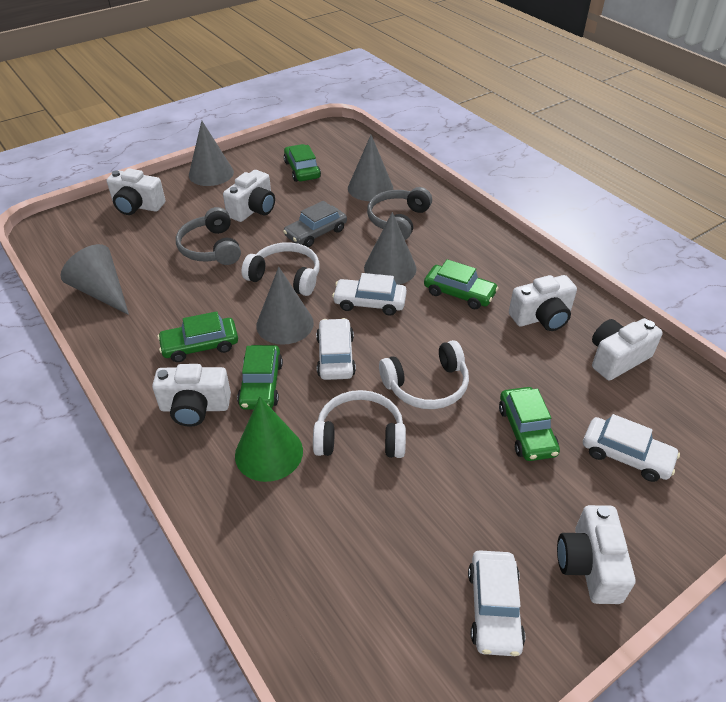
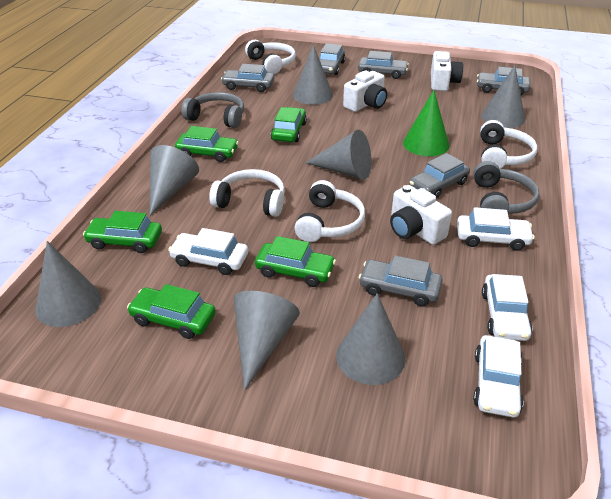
grey car: 1 -> 6
grey cone: 5 -> 7
white camera: 6 -> 3
white headphones: 3 -> 4

